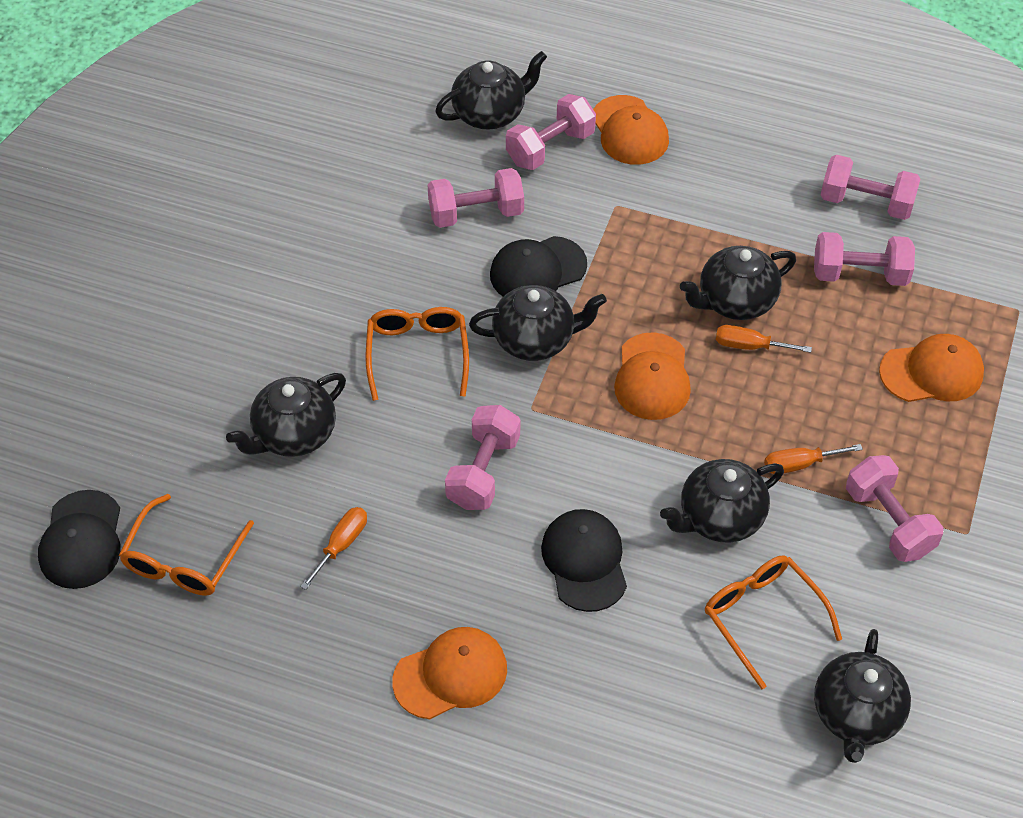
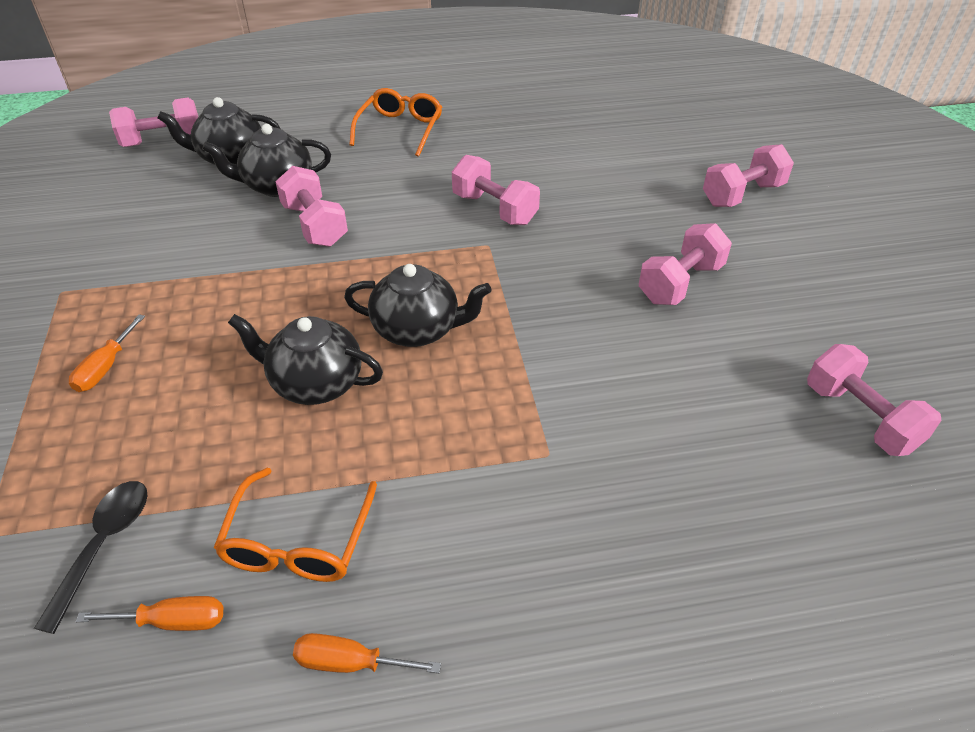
black cap: 3 -> 0
black spoon: 0 -> 1
black teapot: 6 -> 4
orange cap: 4 -> 0
orange glasses: 3 -> 2

